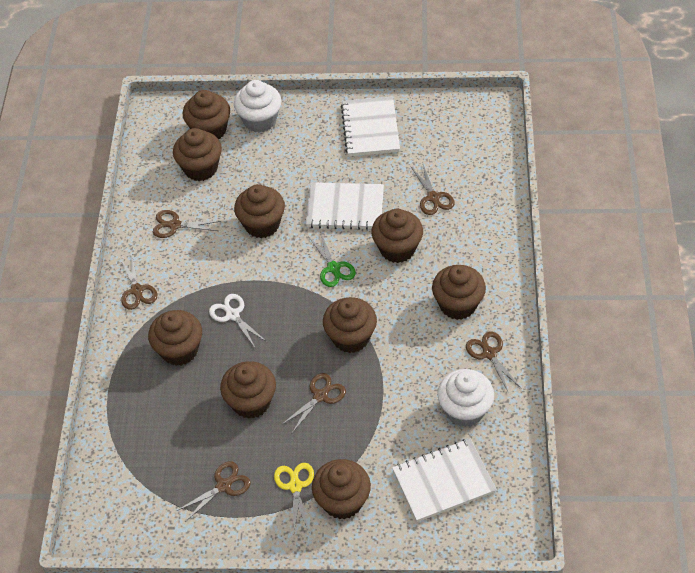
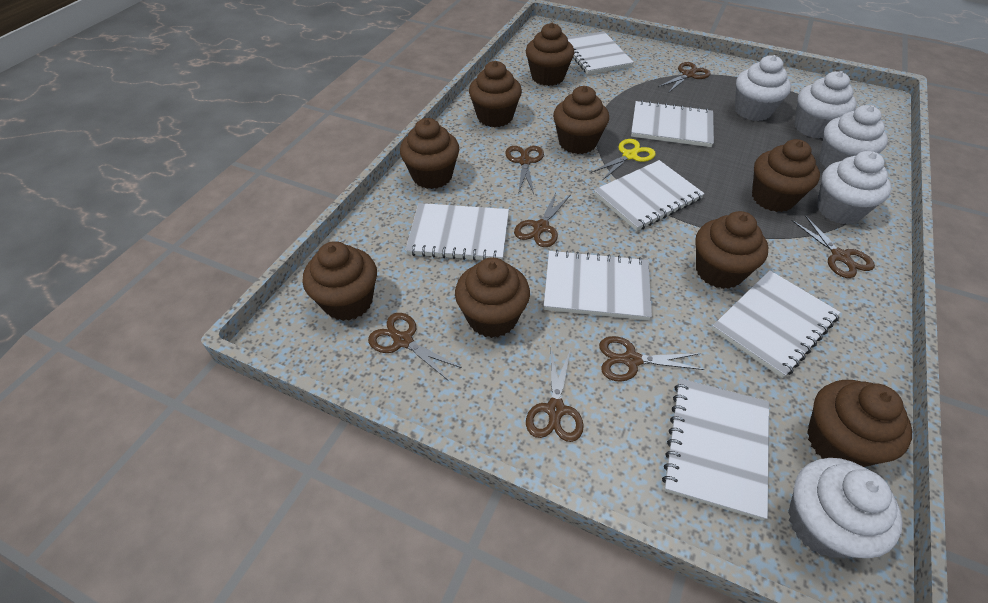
brown scissors: 6 -> 7
green scissors: 1 -> 0
white cupcake: 2 -> 5
white notebook: 3 -> 7
white scissors: 1 -> 0

